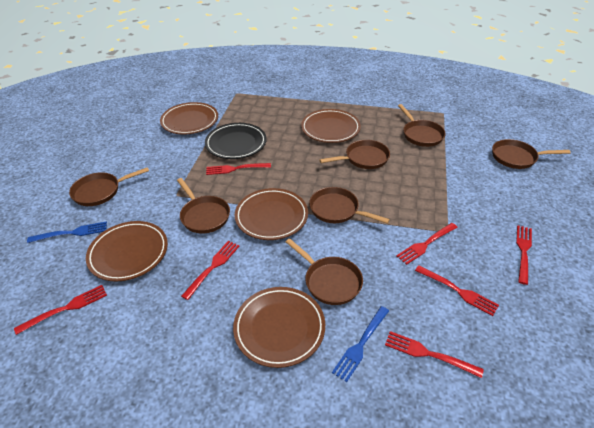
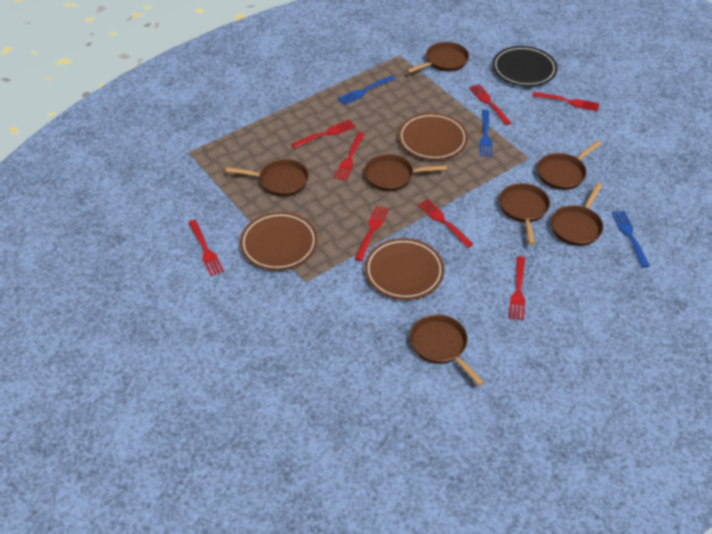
blue fork: 2 -> 3
brown plate: 5 -> 3
red fork: 7 -> 8

